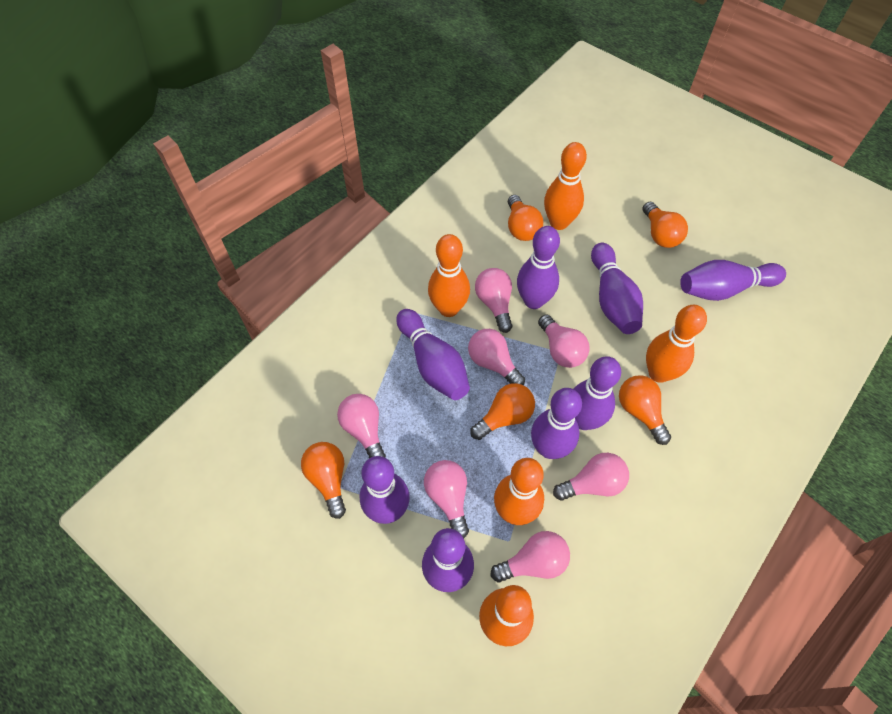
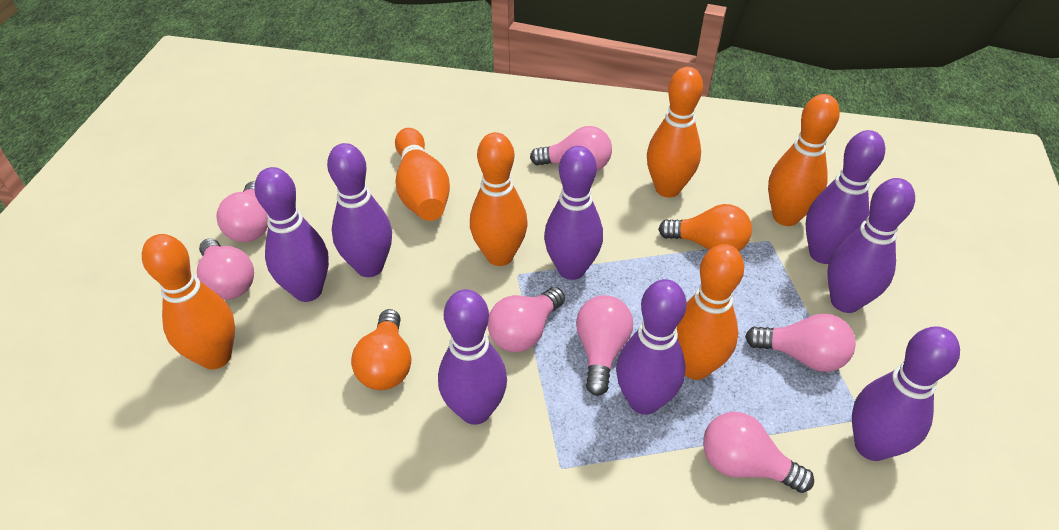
orange bowling pin: 5 -> 6
orange light bulb: 5 -> 2

